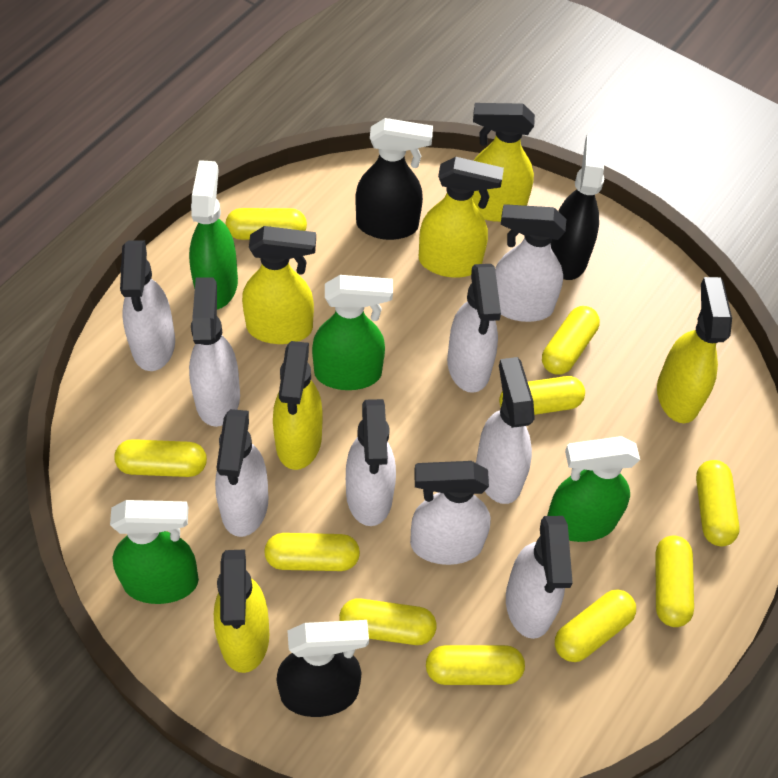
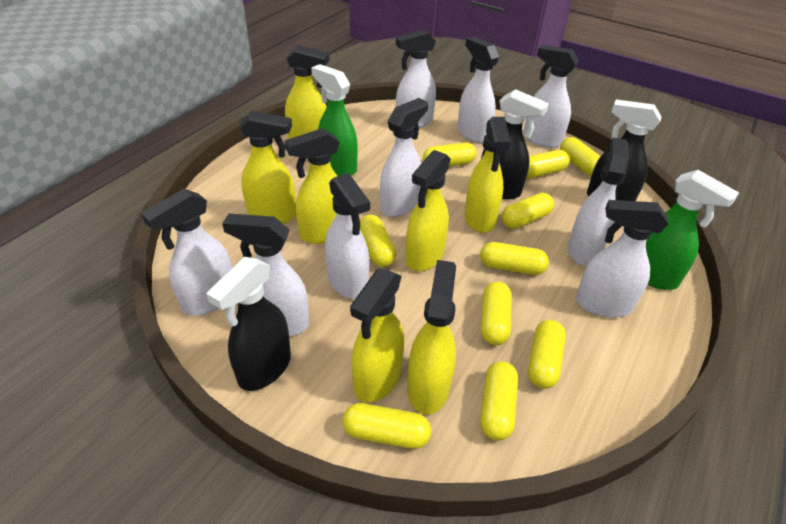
green spray bottle: 4 -> 2
yellow spray bottle: 6 -> 7

